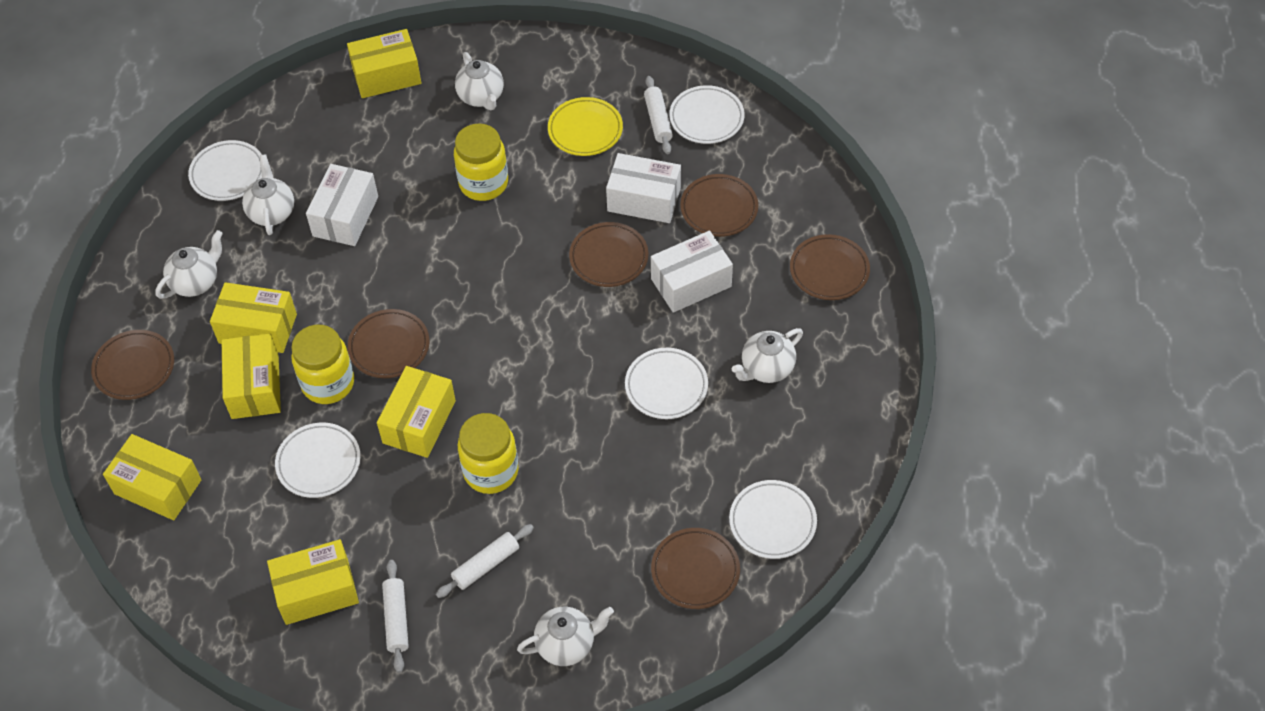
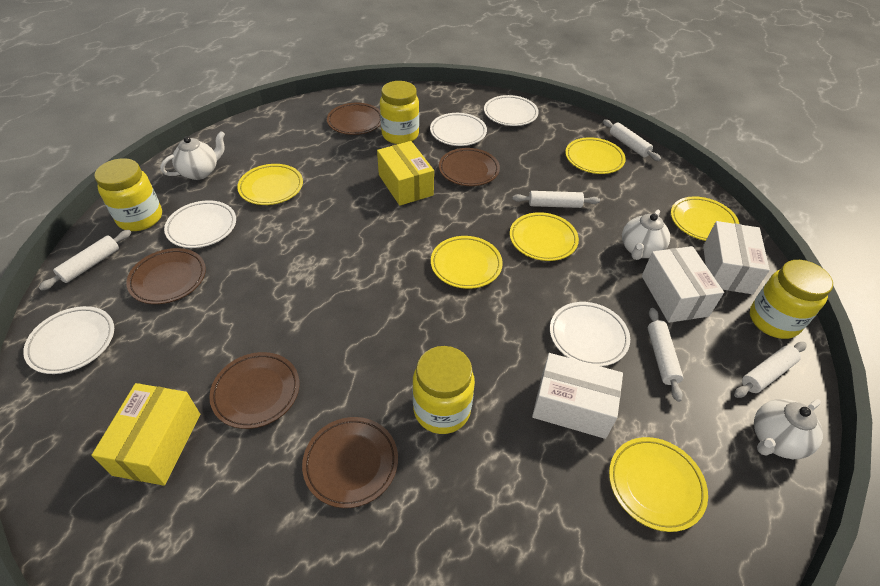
brown plate: 6 -> 5
white rolling pin: 3 -> 5
white teapot: 5 -> 3
yellow box: 6 -> 2
yellow jar: 3 -> 4
yellow plate: 1 -> 6

